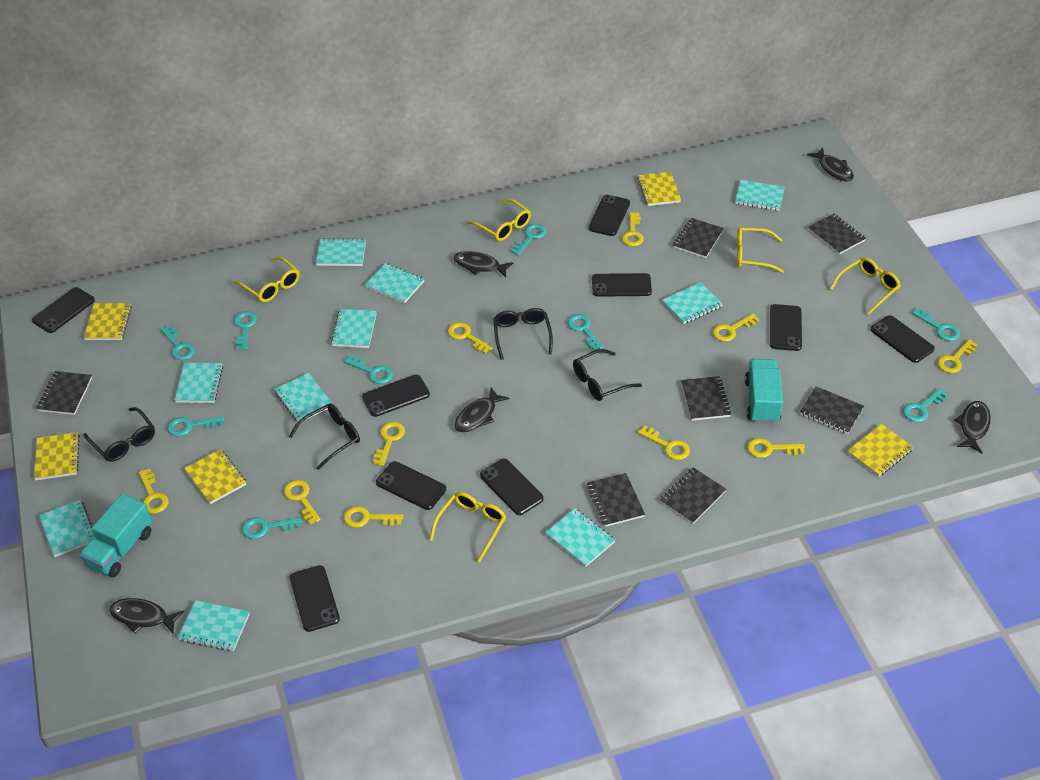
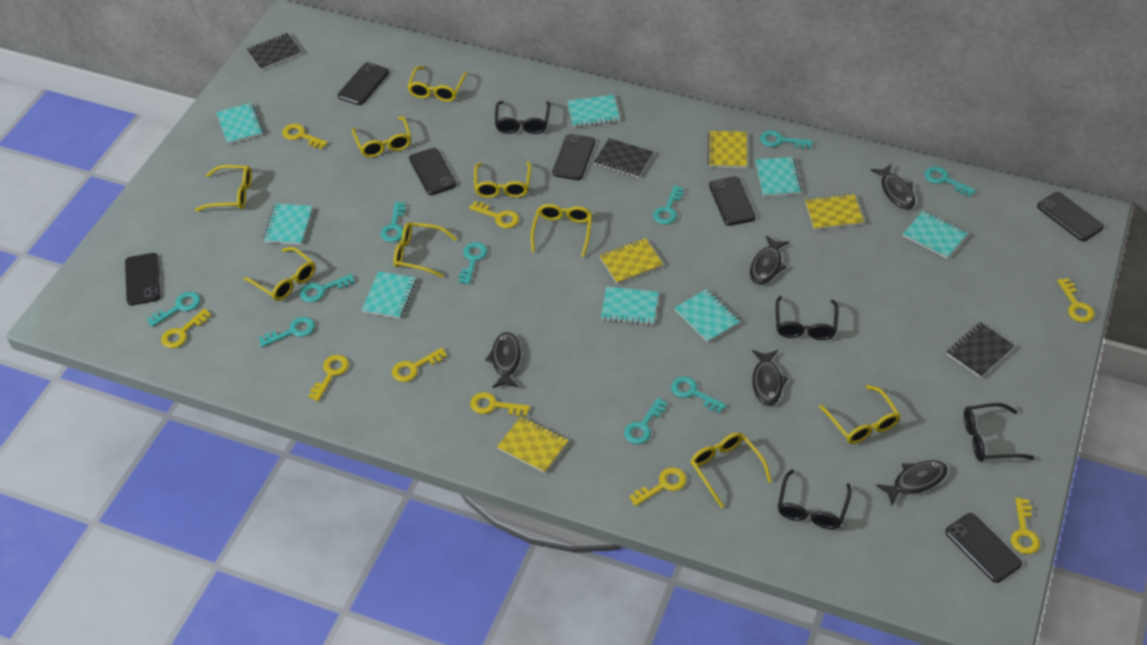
black notebook: 7 -> 3
black phone: 9 -> 7
turquoise key: 9 -> 10
turquoise notebook: 10 -> 8
turquoise truck: 2 -> 0
yellow glasses: 5 -> 9
yellow key: 10 -> 9
yellow notebook: 5 -> 4

